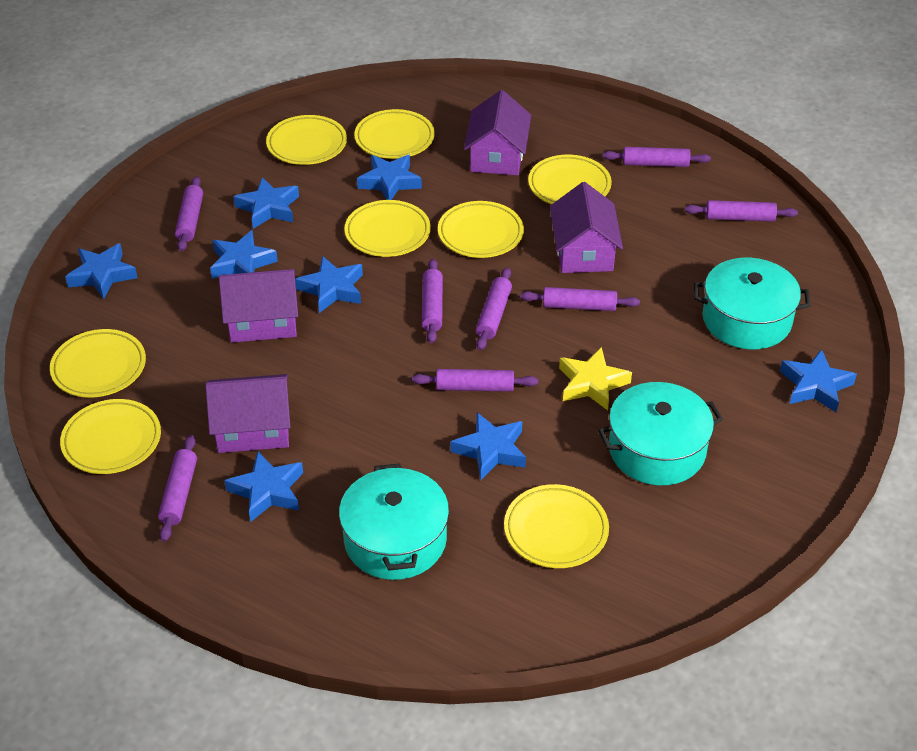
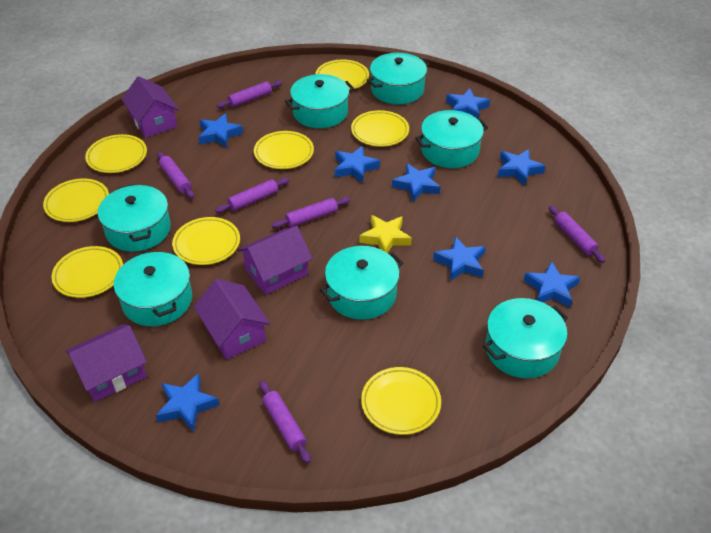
purple rolling pin: 8 -> 6
turquoise pot: 3 -> 7

